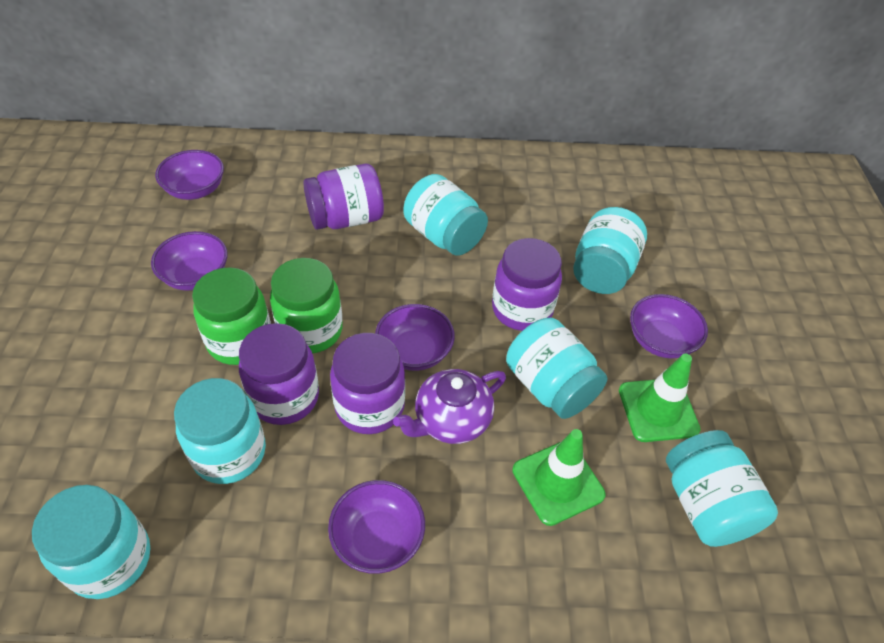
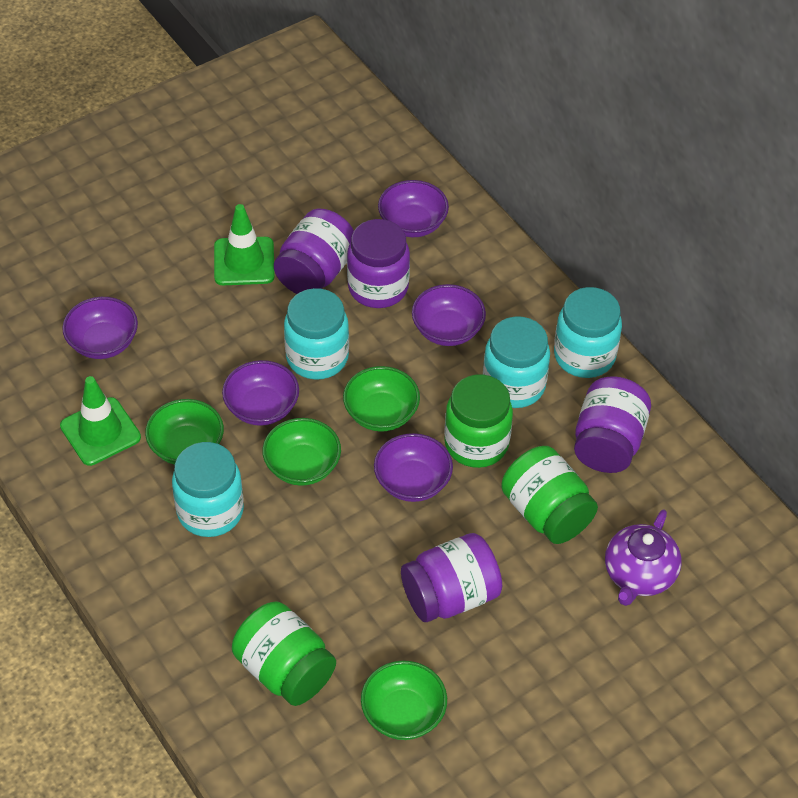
green bowl: 0 -> 4
green jar: 2 -> 3
turquoise jar: 6 -> 4

